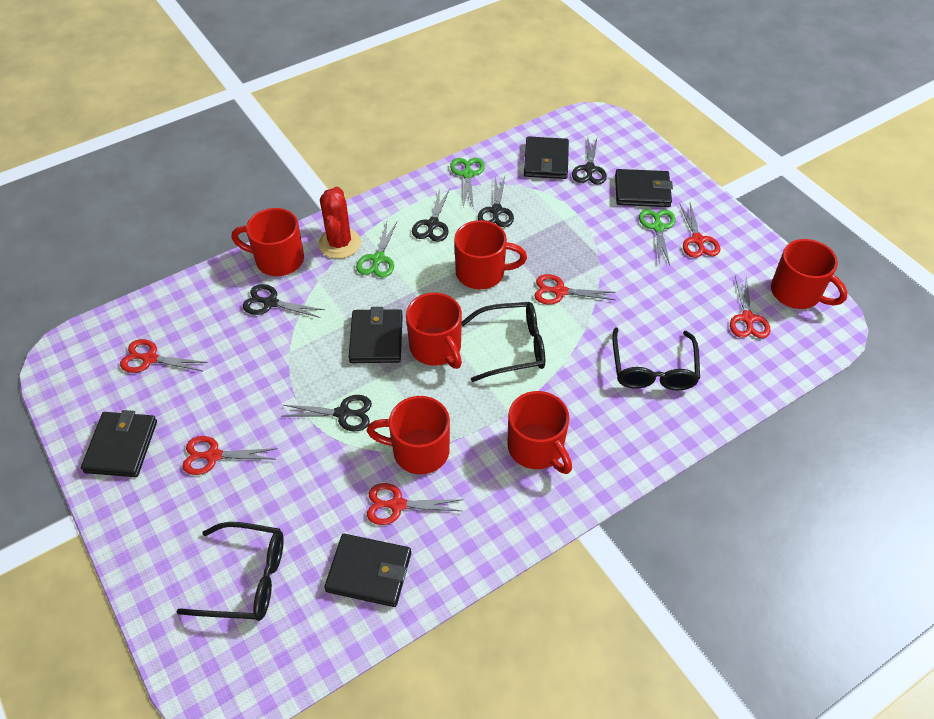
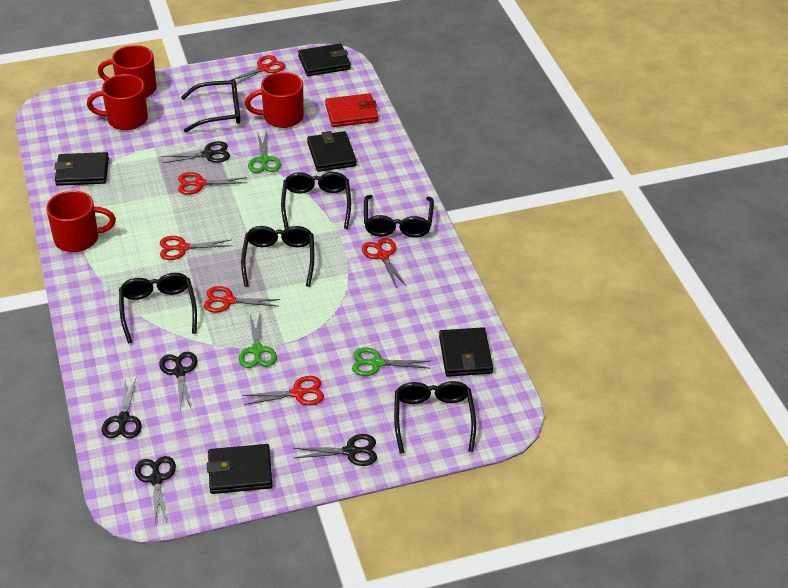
black glasses: 3 -> 6
red cactus: 1 -> 0
red mug: 6 -> 4
red wallet: 0 -> 1

